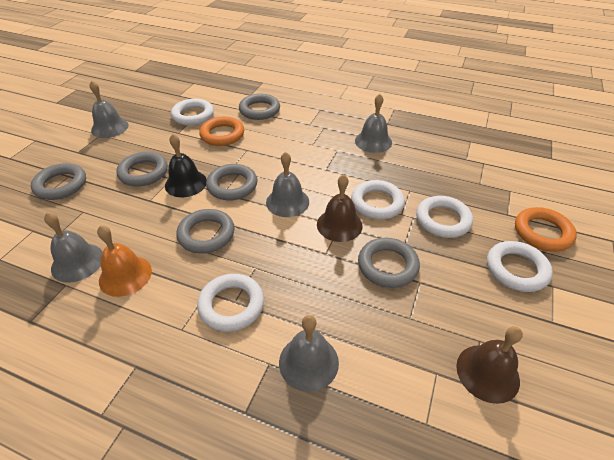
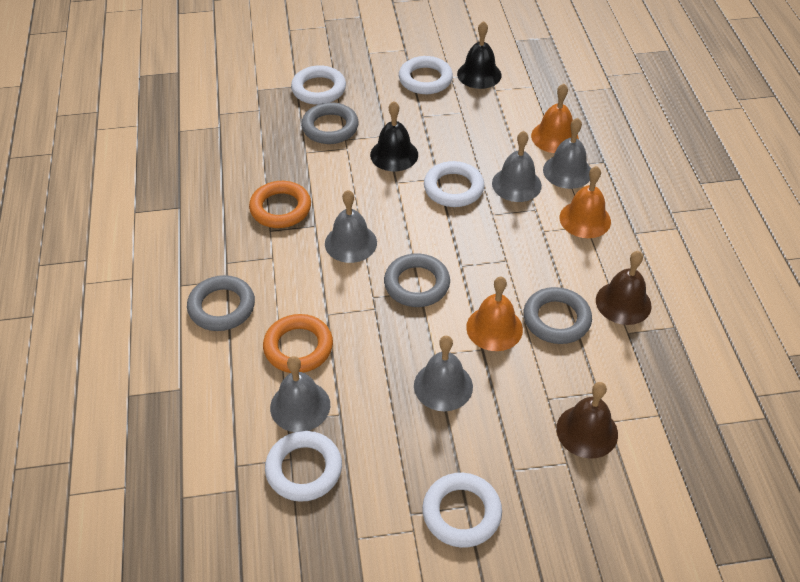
black bell: 1 -> 2
grey ring: 6 -> 4
orange bell: 1 -> 3

